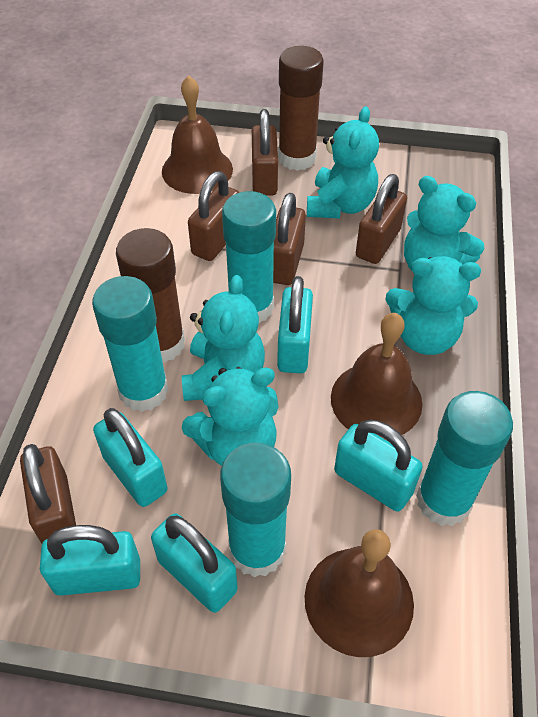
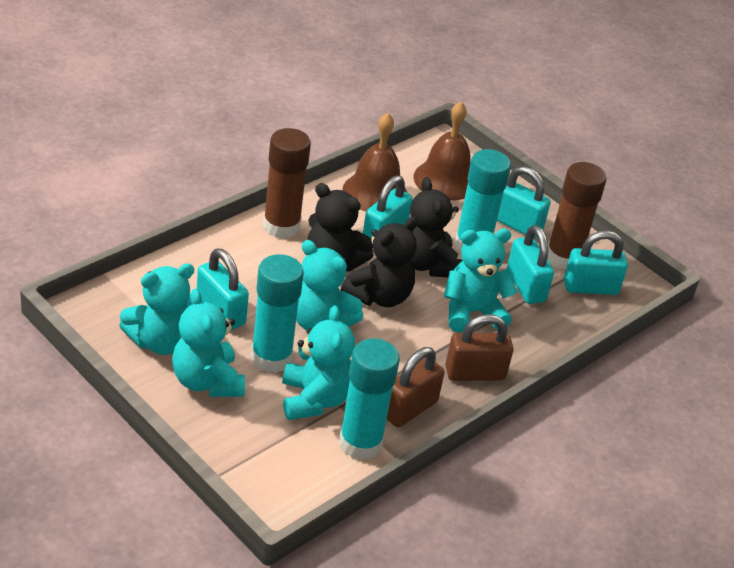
black teddy bear: 0 -> 3
brown bell: 3 -> 2
brown padlock: 5 -> 2
turquoise glue stick: 4 -> 3

